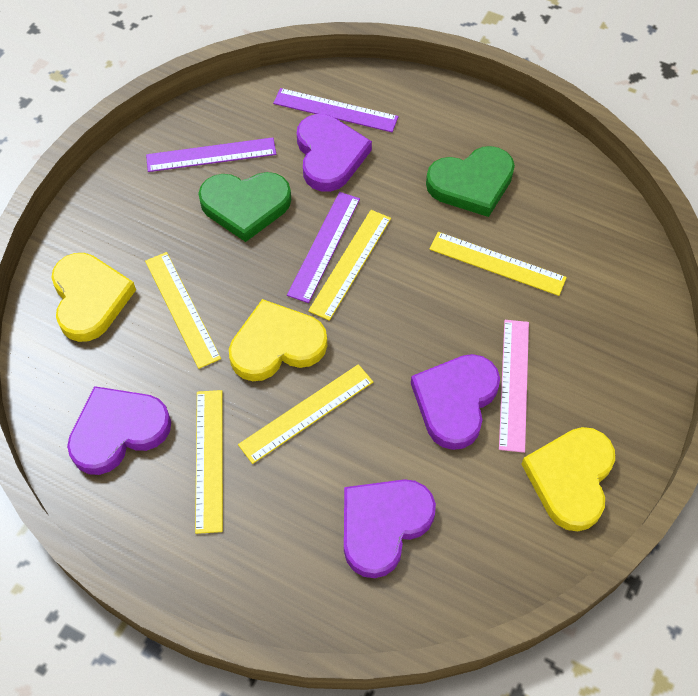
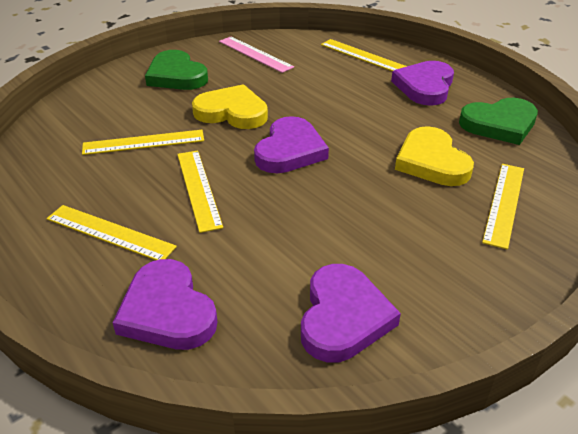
purple ruler: 3 -> 0
yellow heart: 3 -> 2

